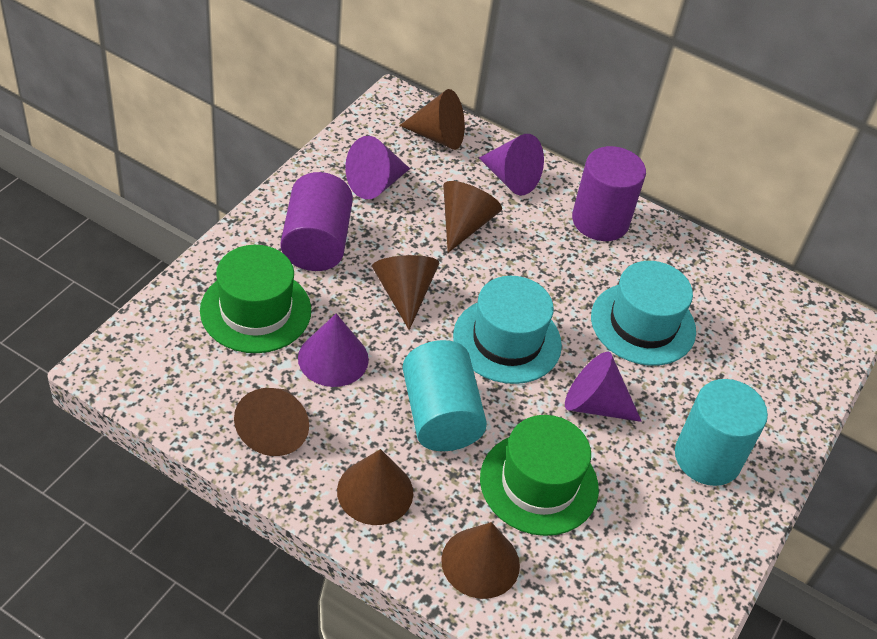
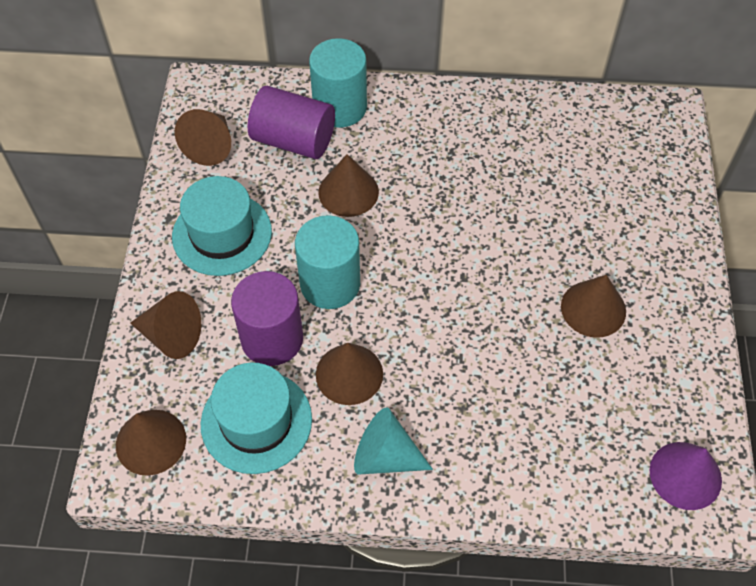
green hat: 2 -> 0
purple cone: 4 -> 1
turquoise cone: 0 -> 1

